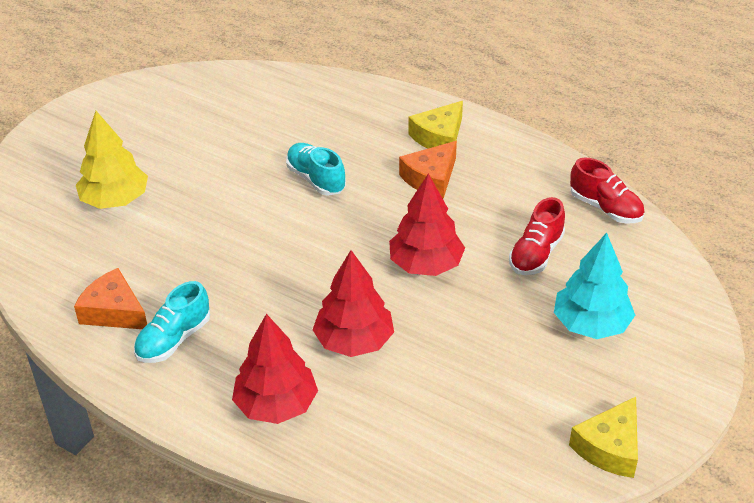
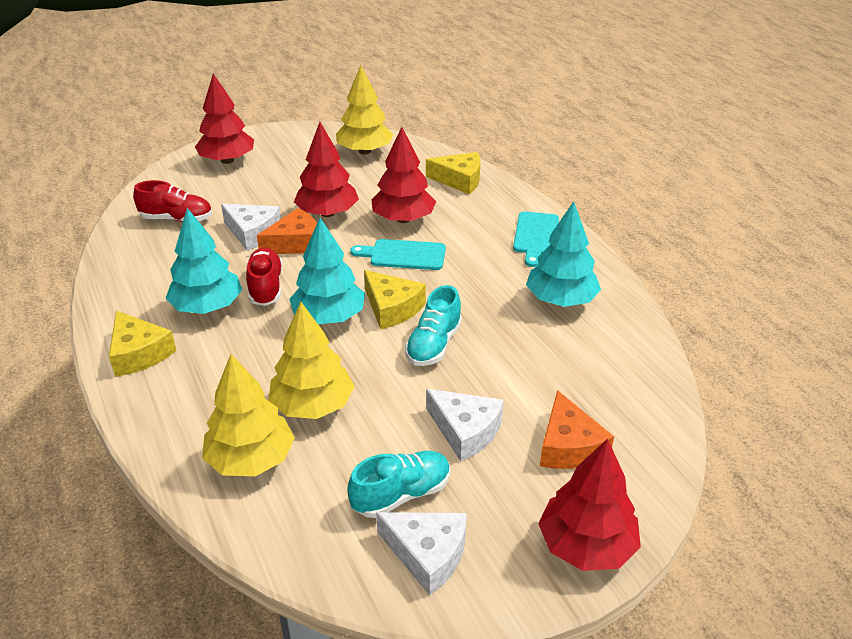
red tree: 3 -> 4
turquoise cutting board: 0 -> 2
turquoise tree: 1 -> 3
white cheese: 0 -> 3
yellow cheese: 2 -> 3
yellow tree: 1 -> 3

